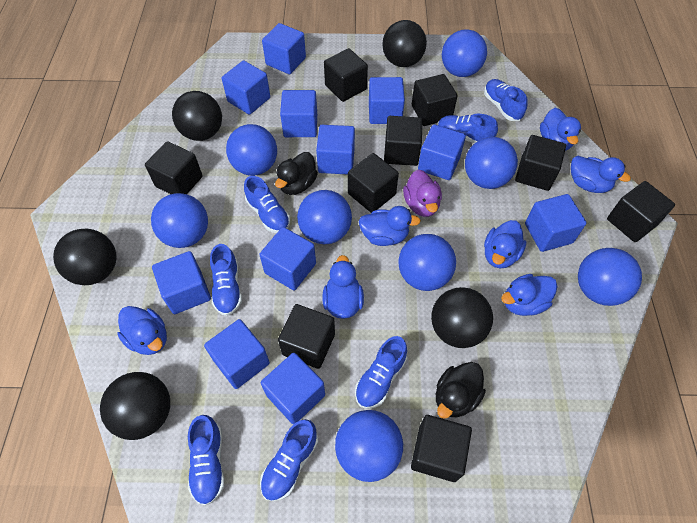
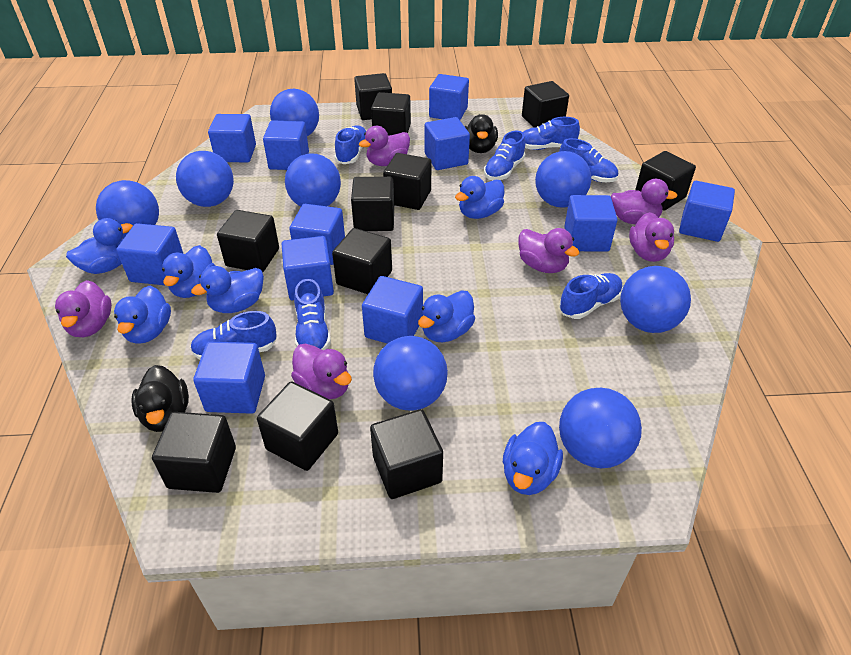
black ball: 5 -> 0
black cube: 9 -> 11
purple duck: 1 -> 6

